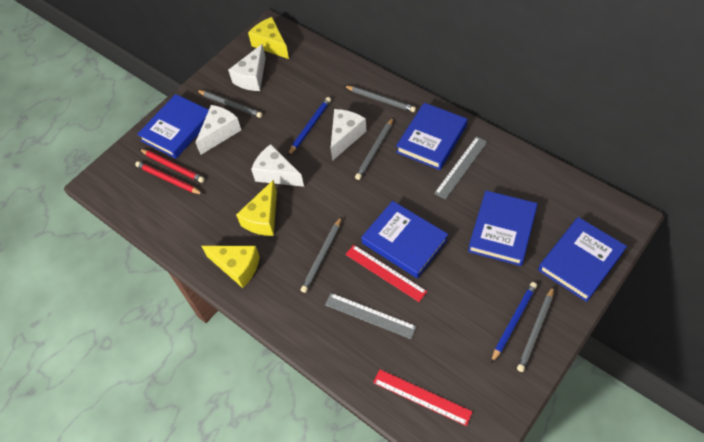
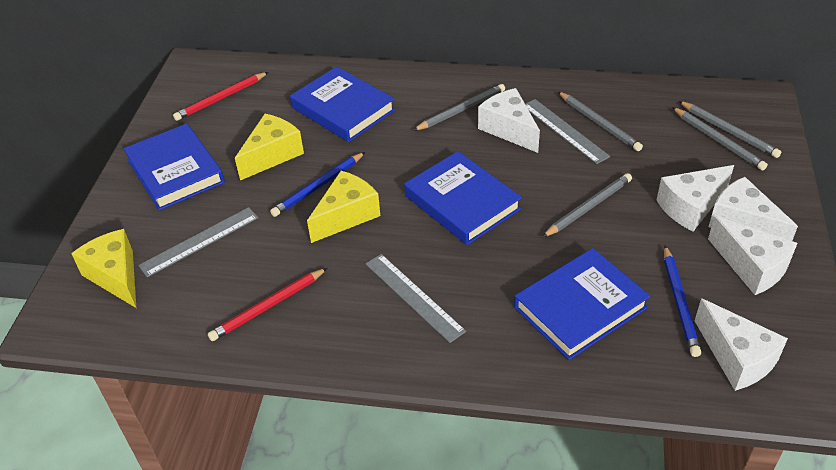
blue book: 5 -> 4
grey ruler: 2 -> 3
red ruler: 2 -> 0
white cheese: 4 -> 5

